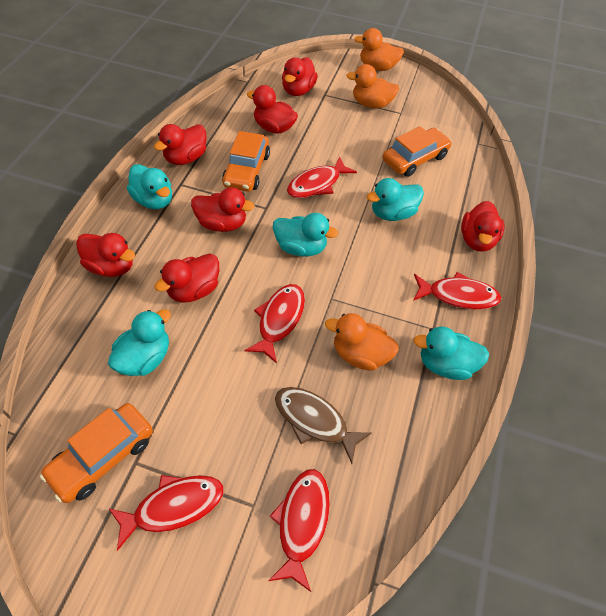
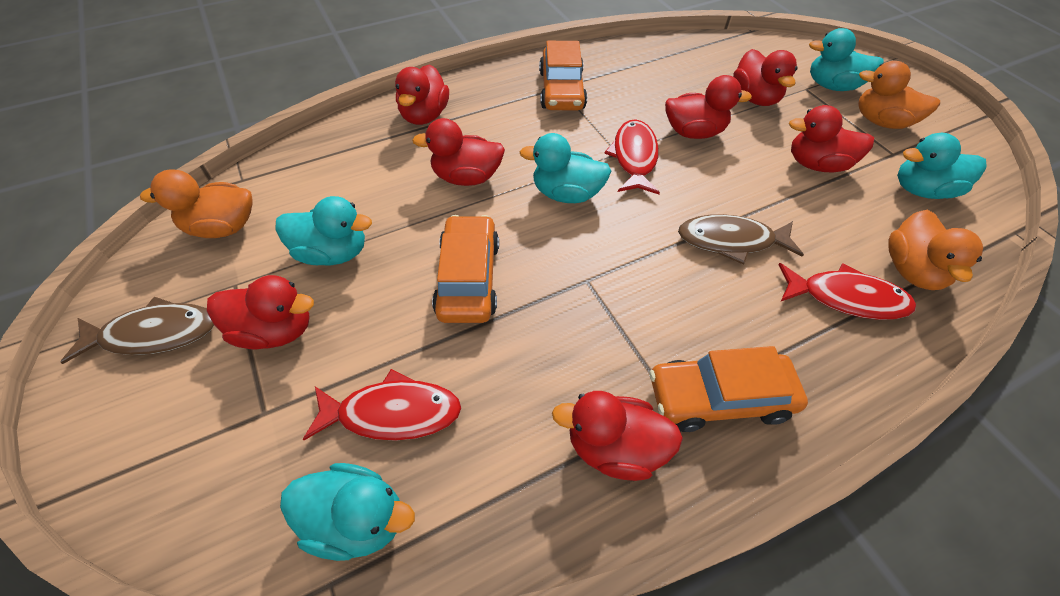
brown fish: 1 -> 2
red fish: 5 -> 3

